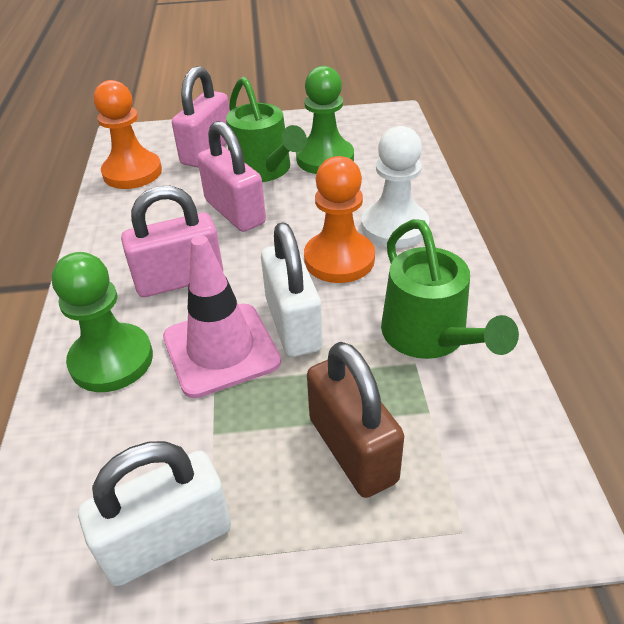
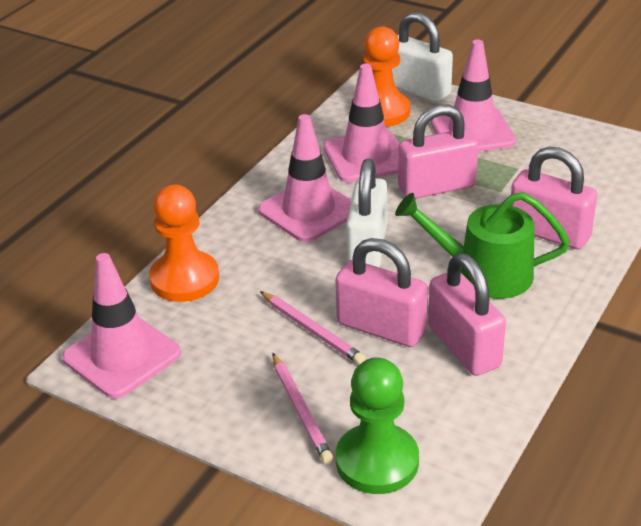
brown padlock: 1 -> 0
green pawn: 2 -> 1
green watering can: 2 -> 1
pink padlock: 3 -> 4
pink pencil: 0 -> 2
pink traffic cone: 1 -> 4
white pawn: 1 -> 0

